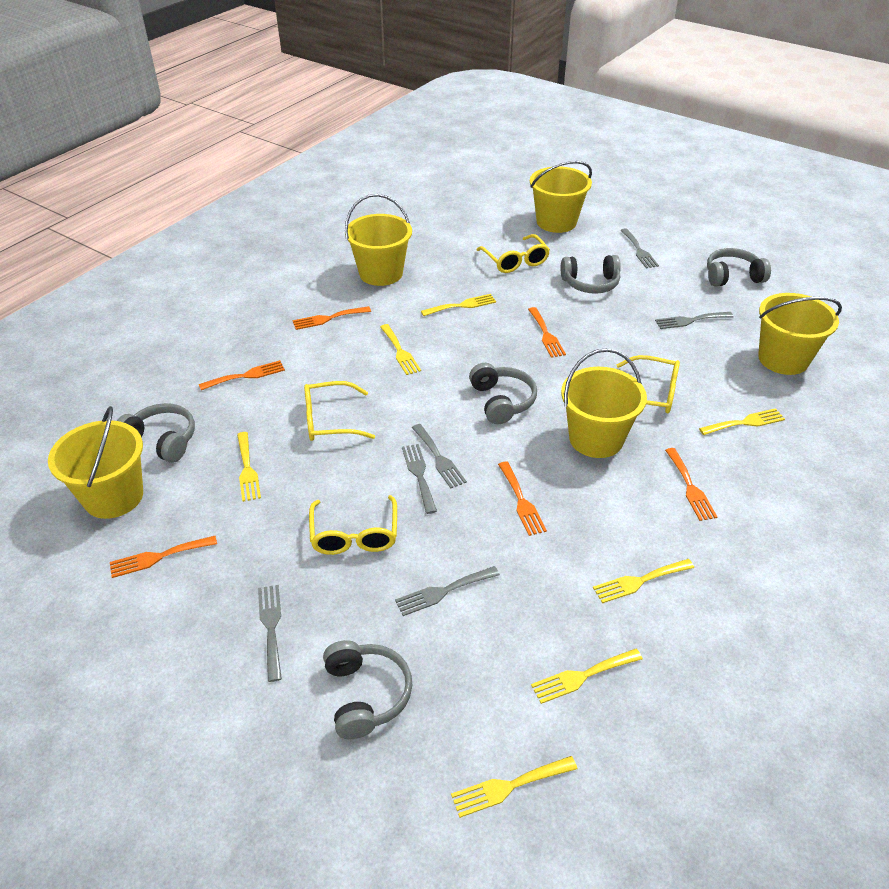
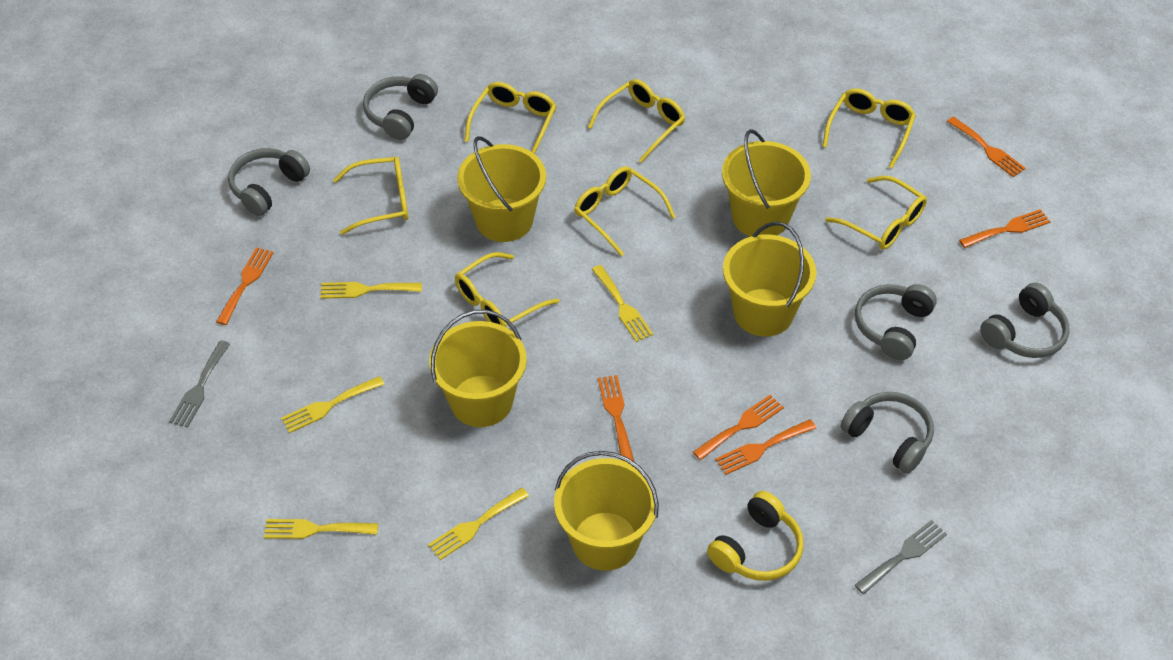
grey fork: 6 -> 2
yellow fork: 7 -> 5
yellow glasses: 4 -> 7
yellow headphones: 0 -> 1

